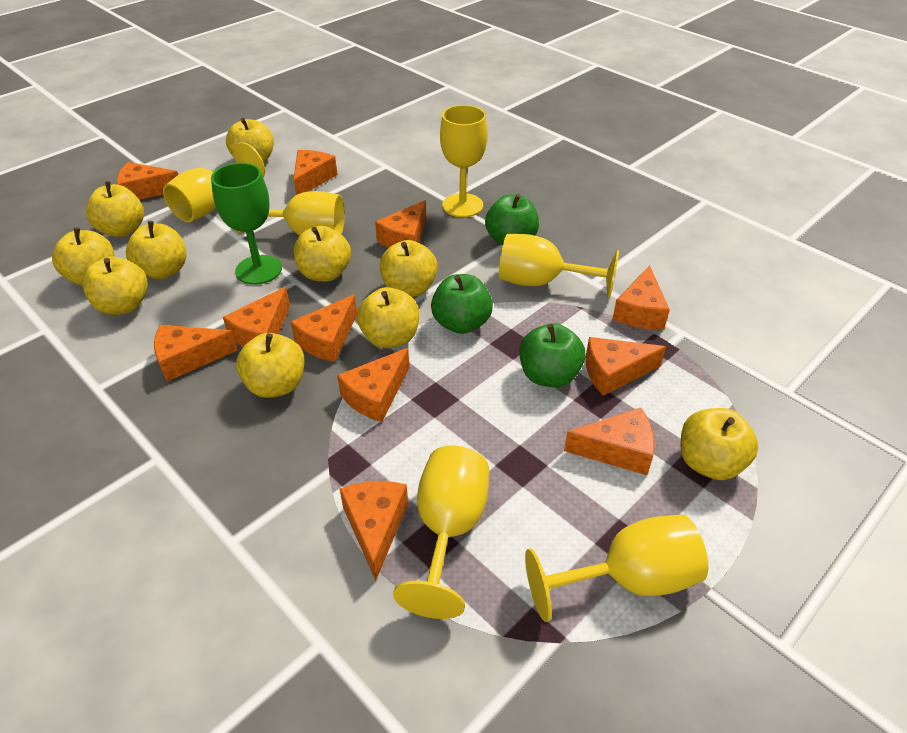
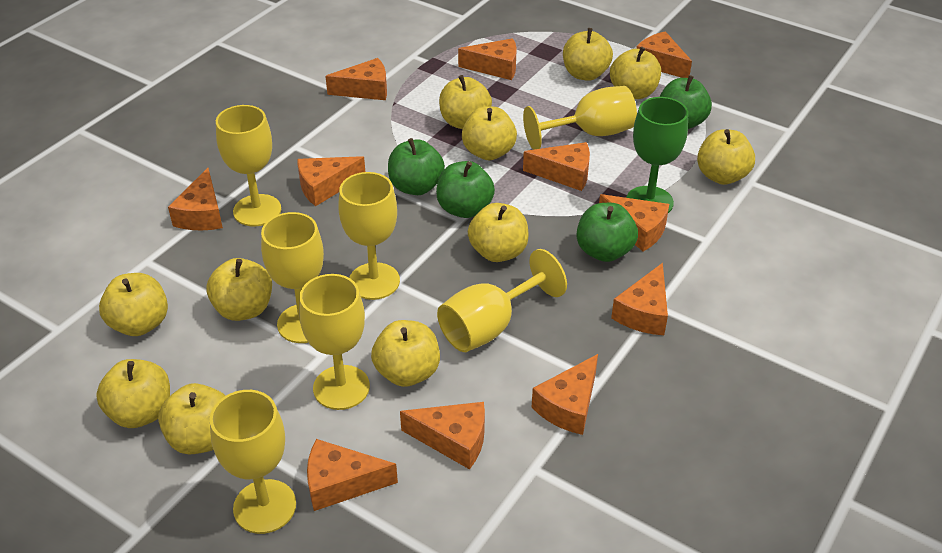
green apple: 3 -> 4
yellow apple: 10 -> 11
yellow goblet: 6 -> 7

